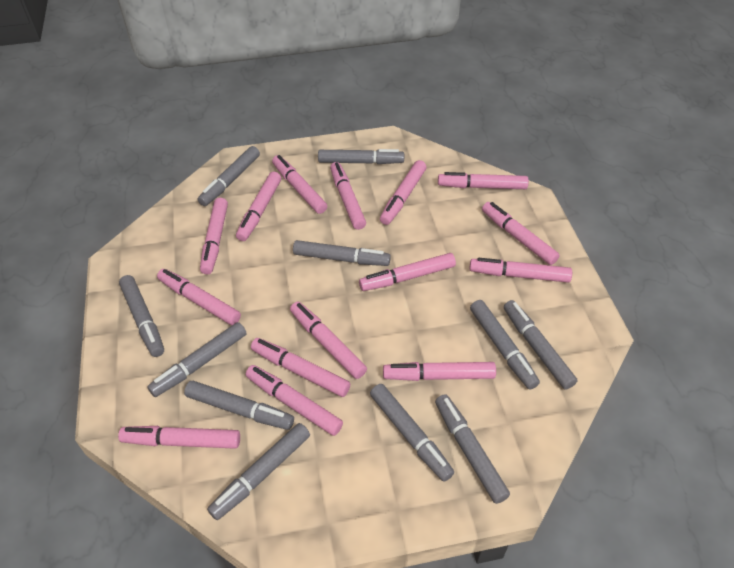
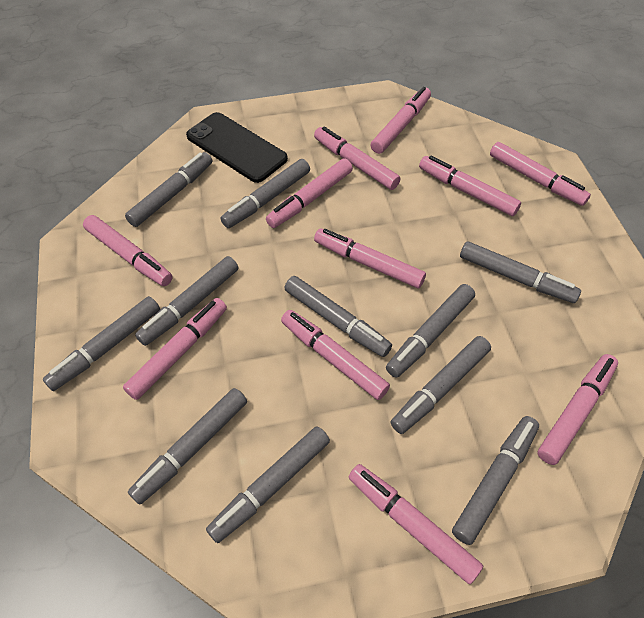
black phone: 0 -> 1
pink marker: 15 -> 11

